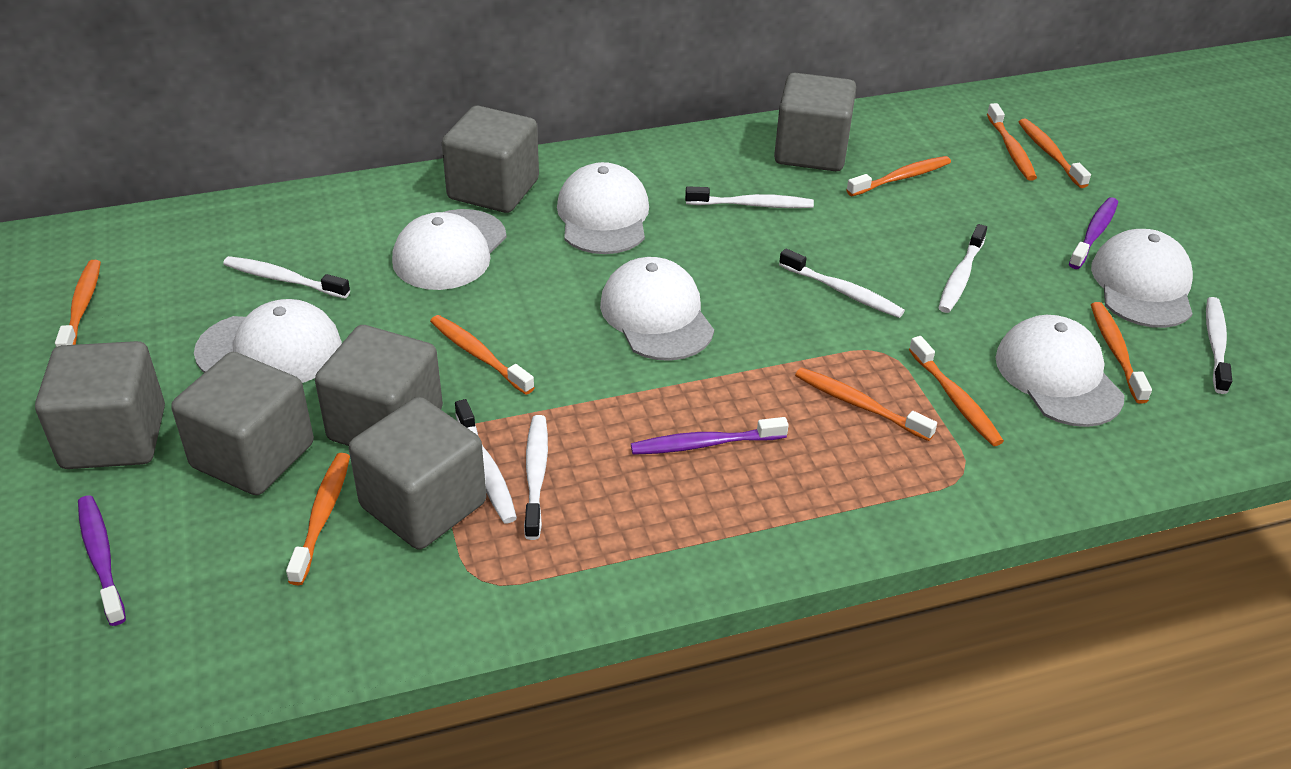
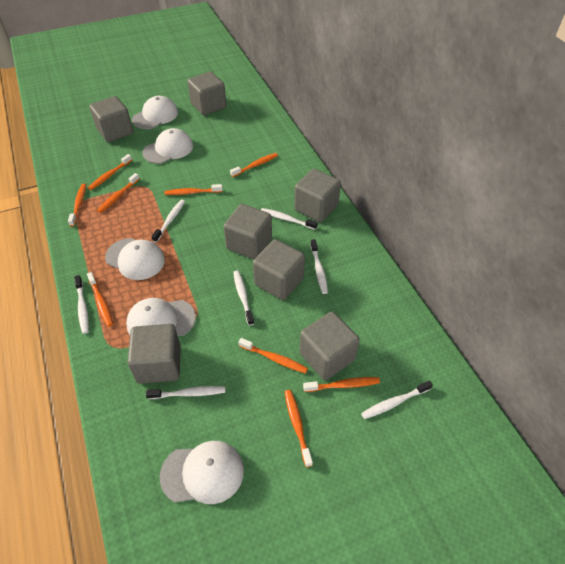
grey cube: 6 -> 7
purple toothbrush: 3 -> 0
white cap: 6 -> 5

